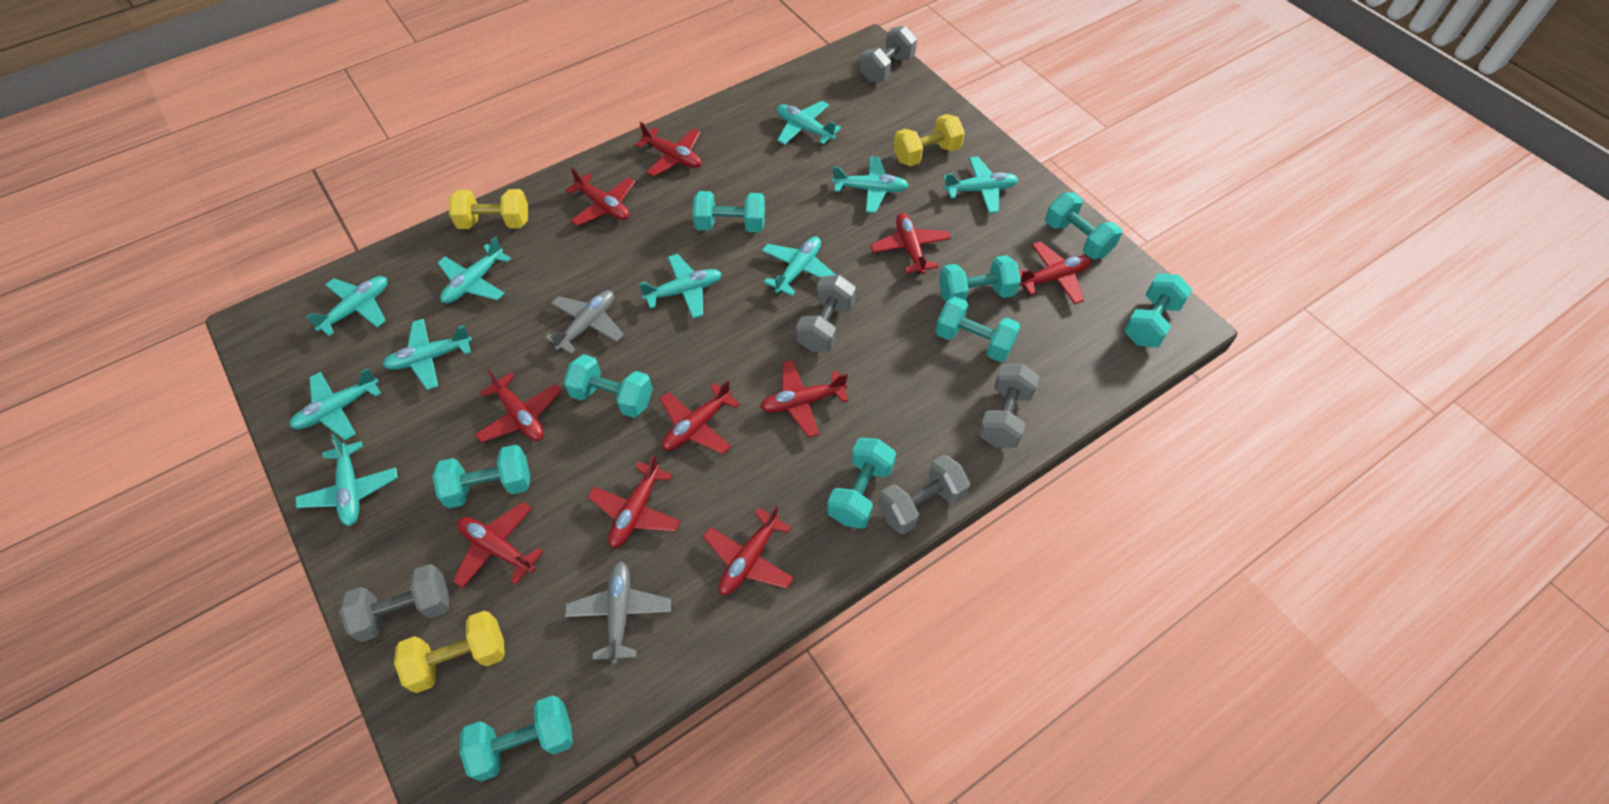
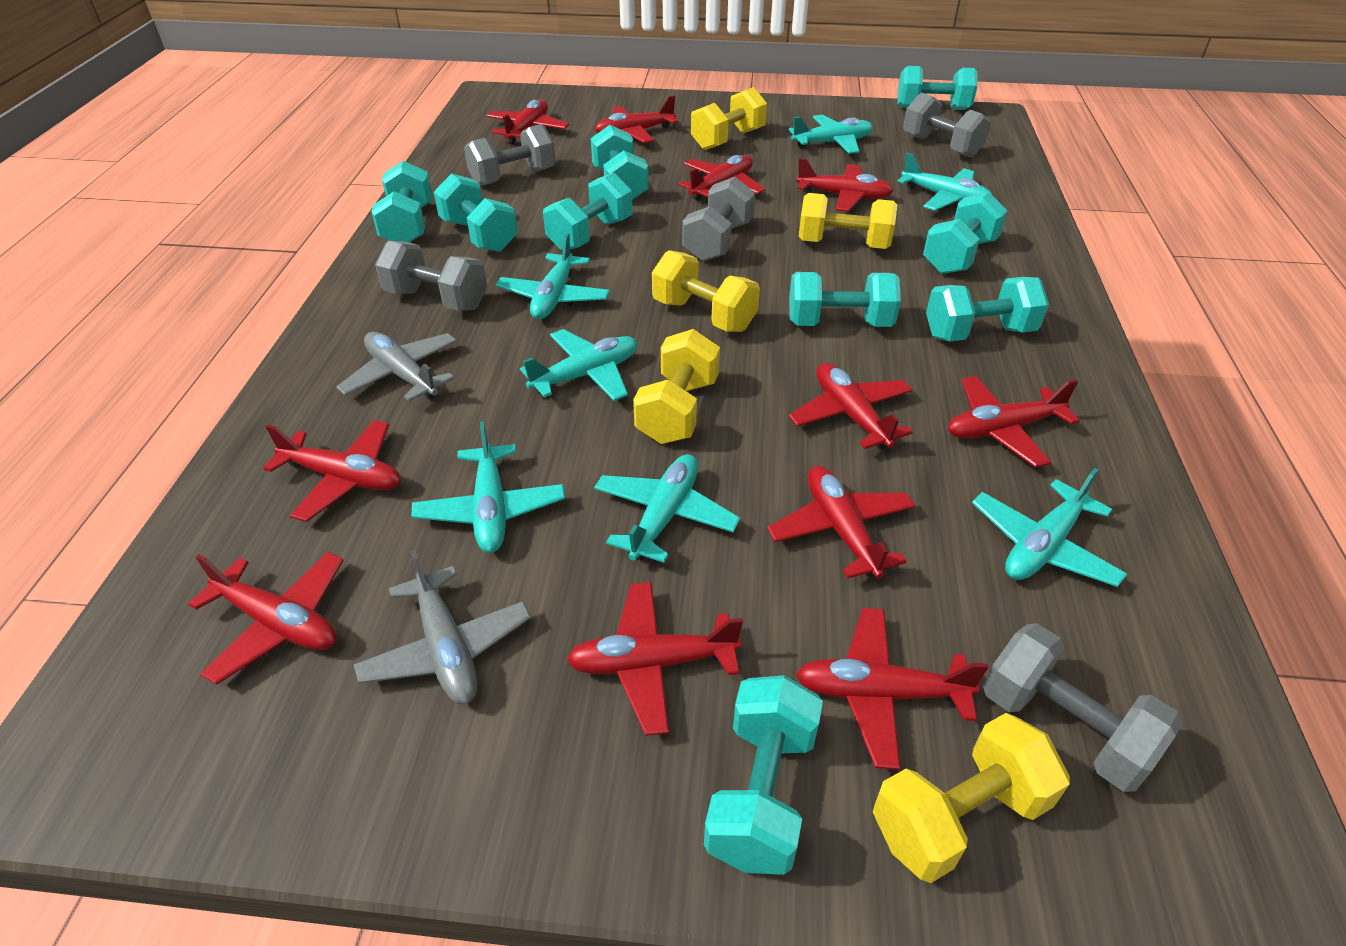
red plane: 10 -> 11
turquoise plane: 10 -> 7
yellow dumbbell: 3 -> 5

